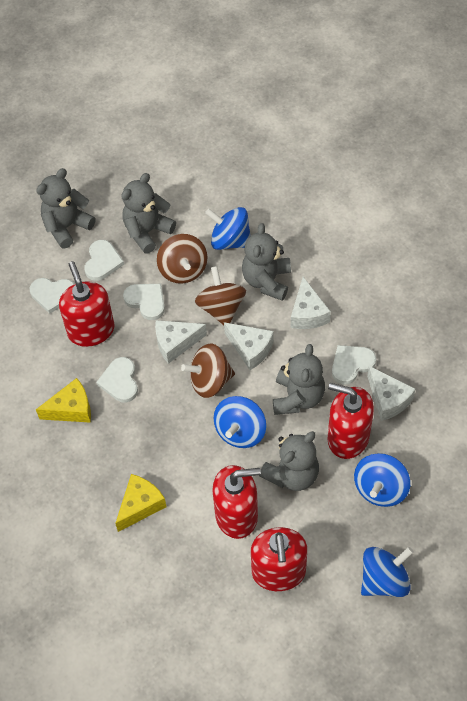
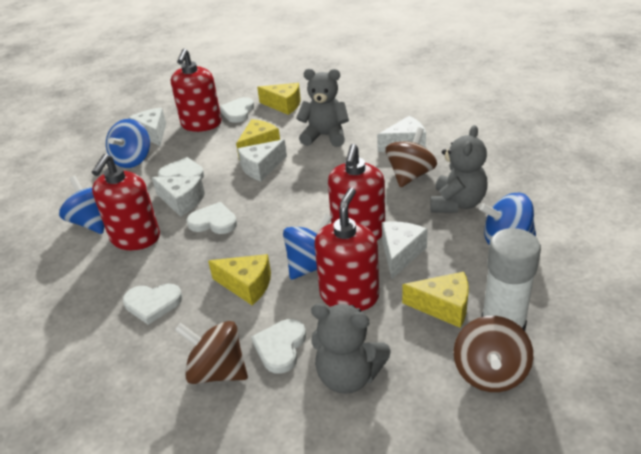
grey teddy bear: 5 -> 3
white cheese: 4 -> 5
white glue stick: 0 -> 1
yellow cheese: 2 -> 4

